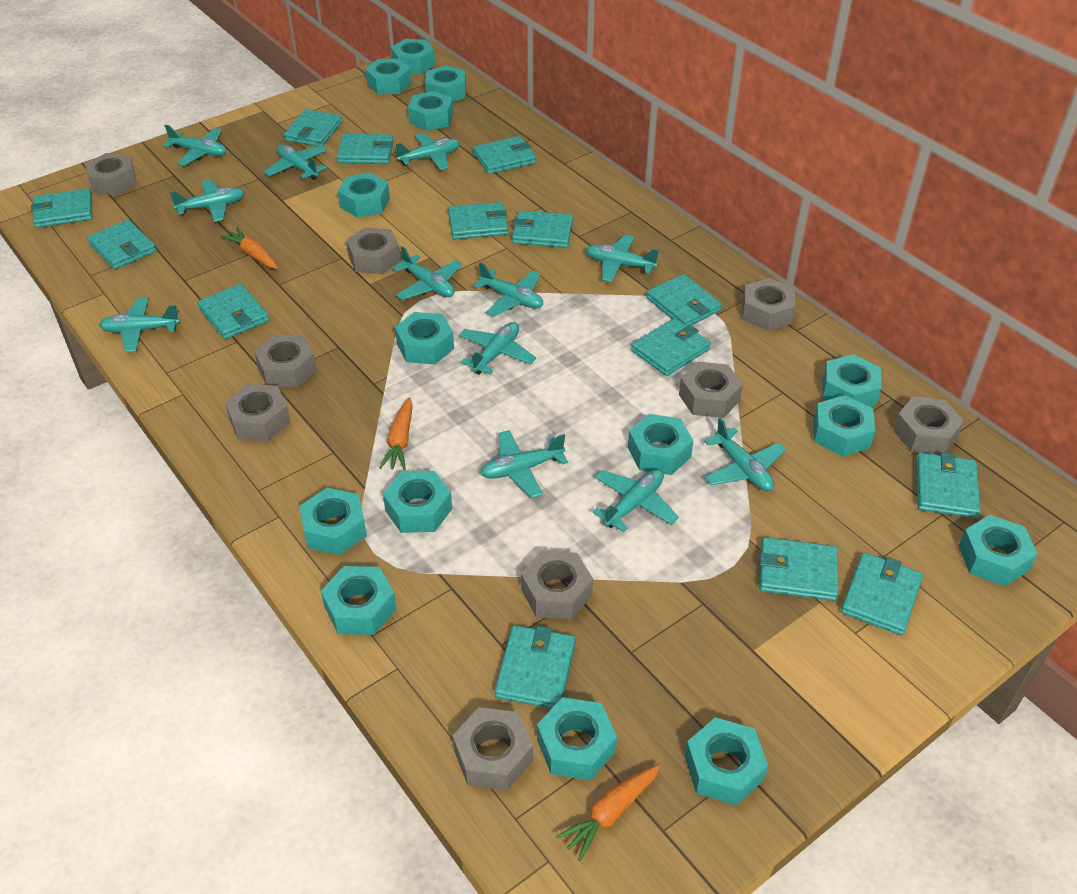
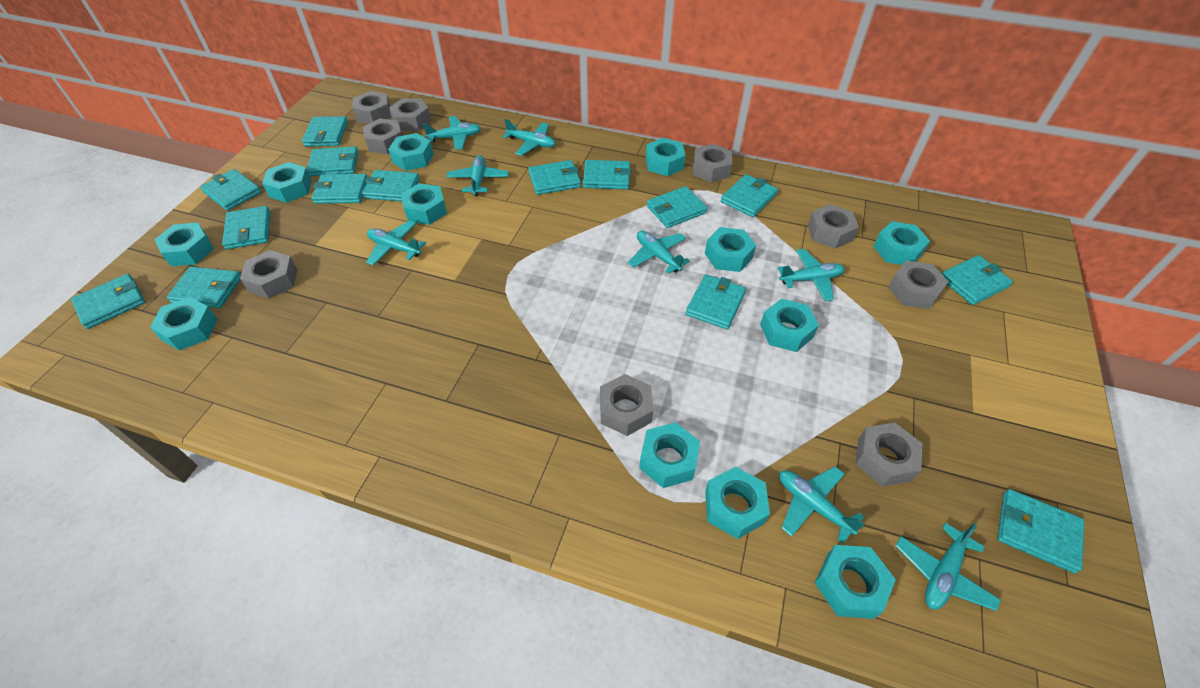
orange carrot: 3 -> 0
turquoise nut: 15 -> 12
turquoise plane: 12 -> 8
turquoise wallet: 14 -> 15

